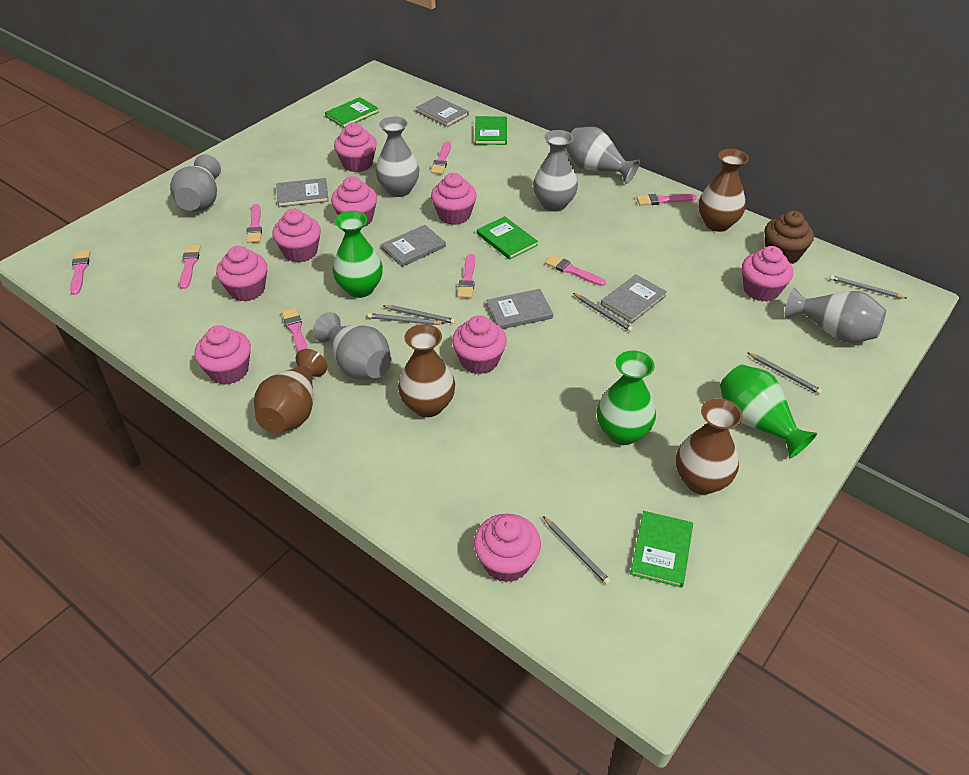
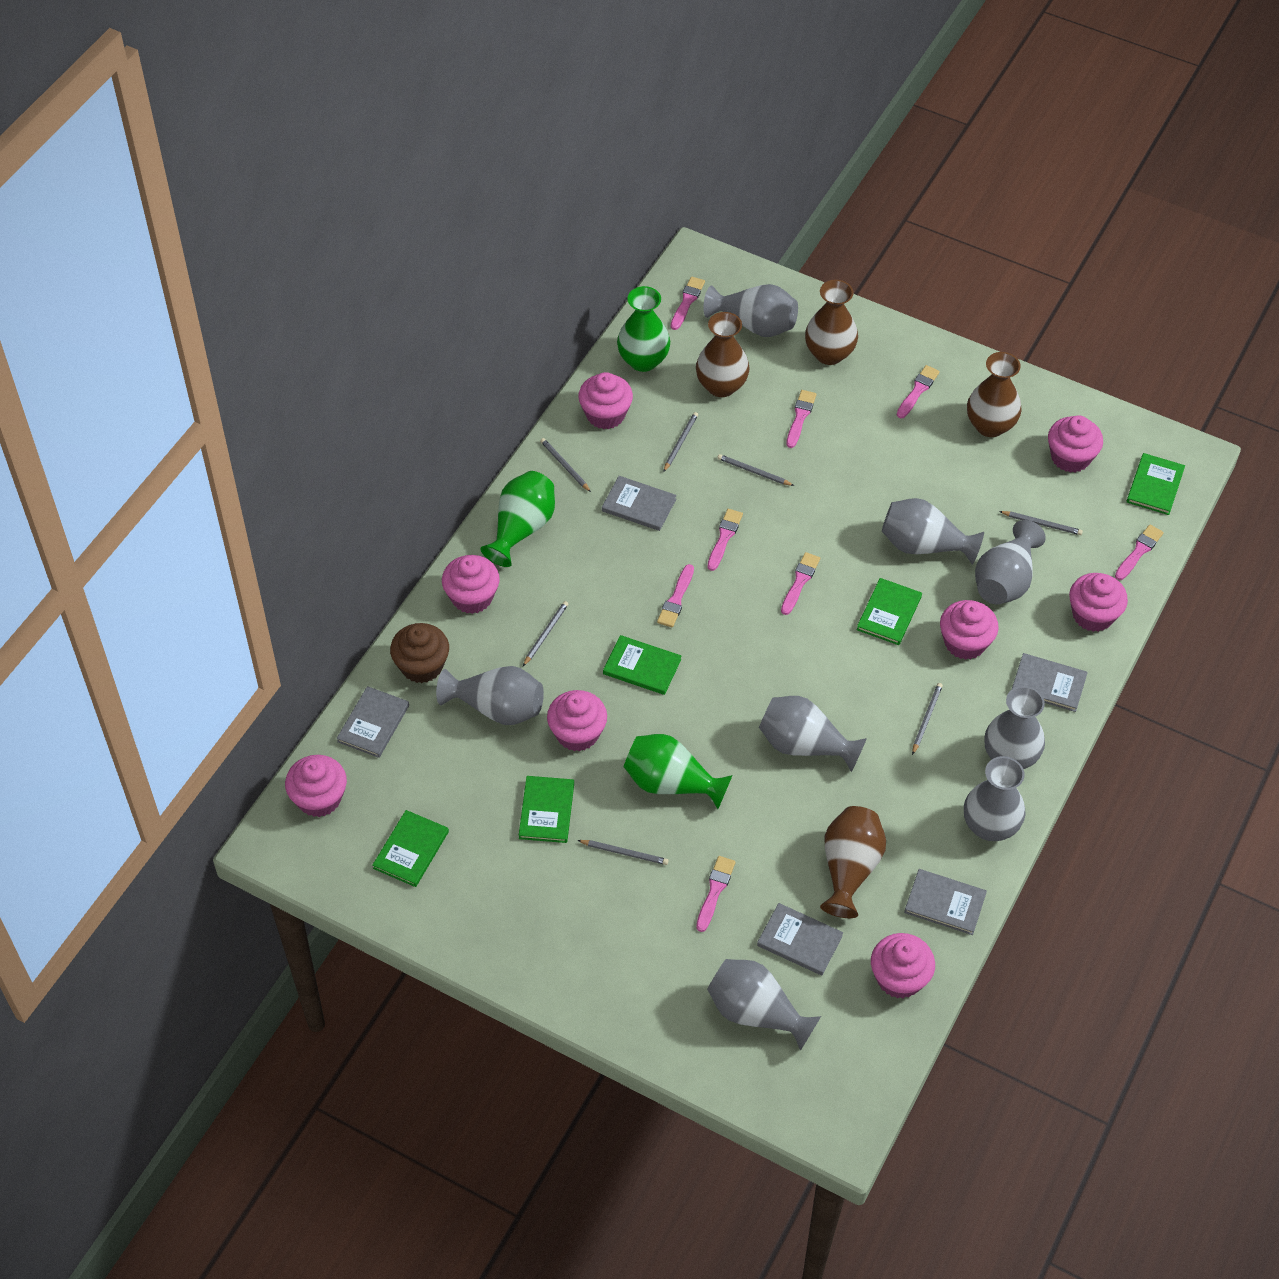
green book: 4 -> 5
grey pencil: 6 -> 7
grey vase: 6 -> 8
pink cupcake: 9 -> 8

